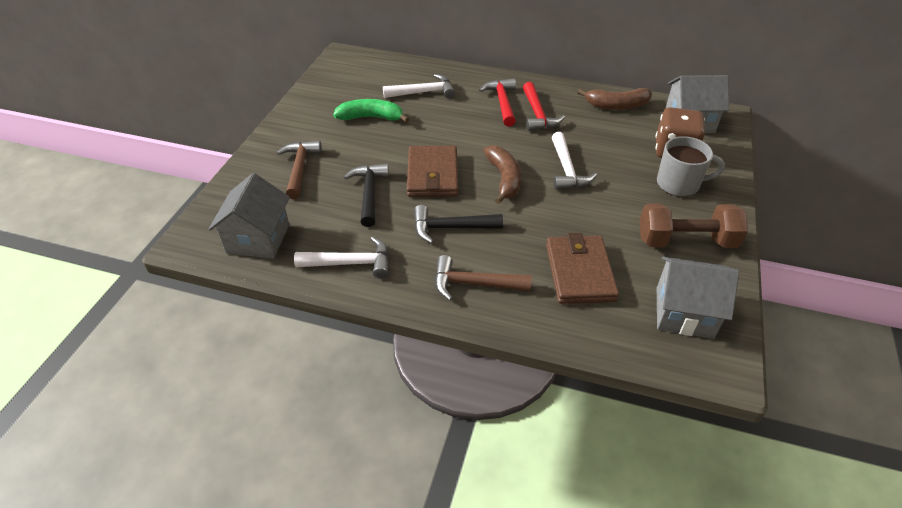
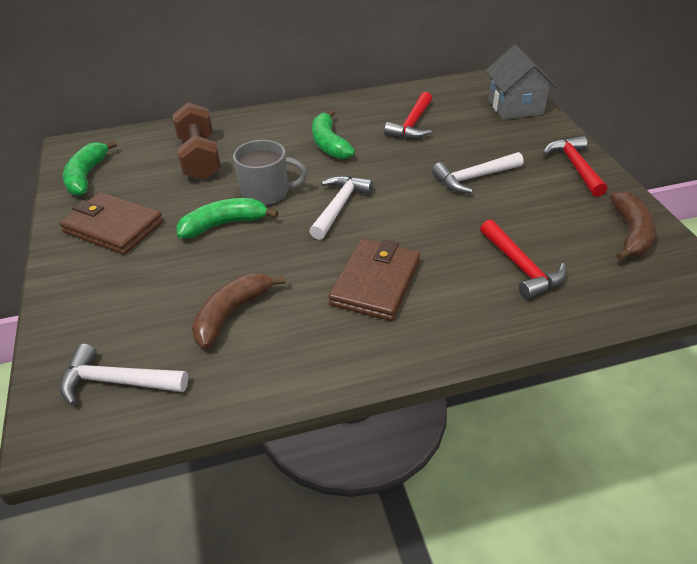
black hammer: 2 -> 0
brown dice: 1 -> 0
brown hammer: 2 -> 0
green banana: 1 -> 3
grey house: 3 -> 1
red hammer: 2 -> 3

